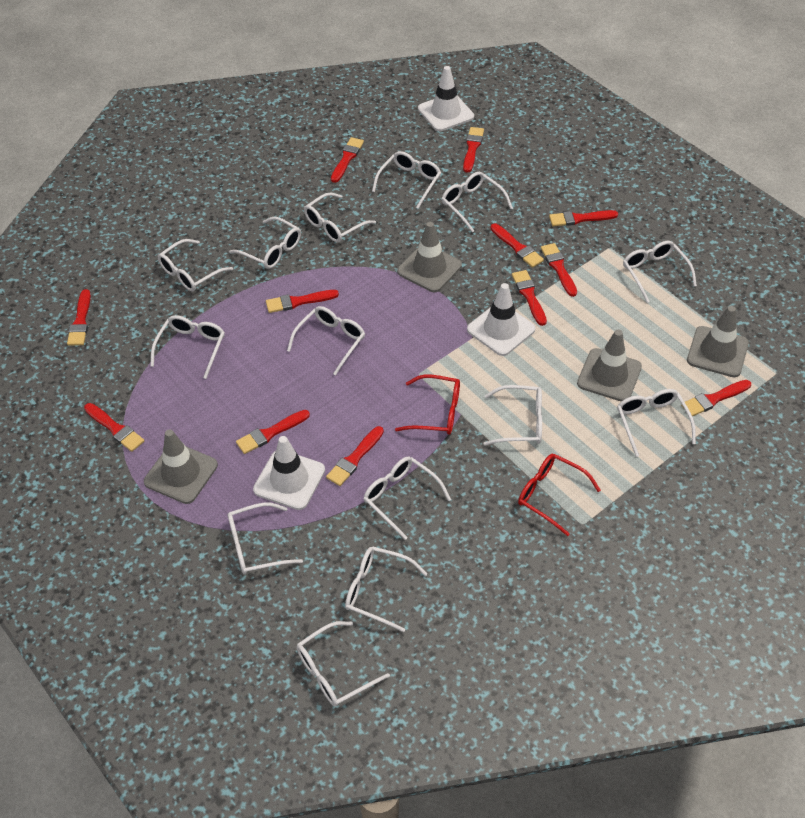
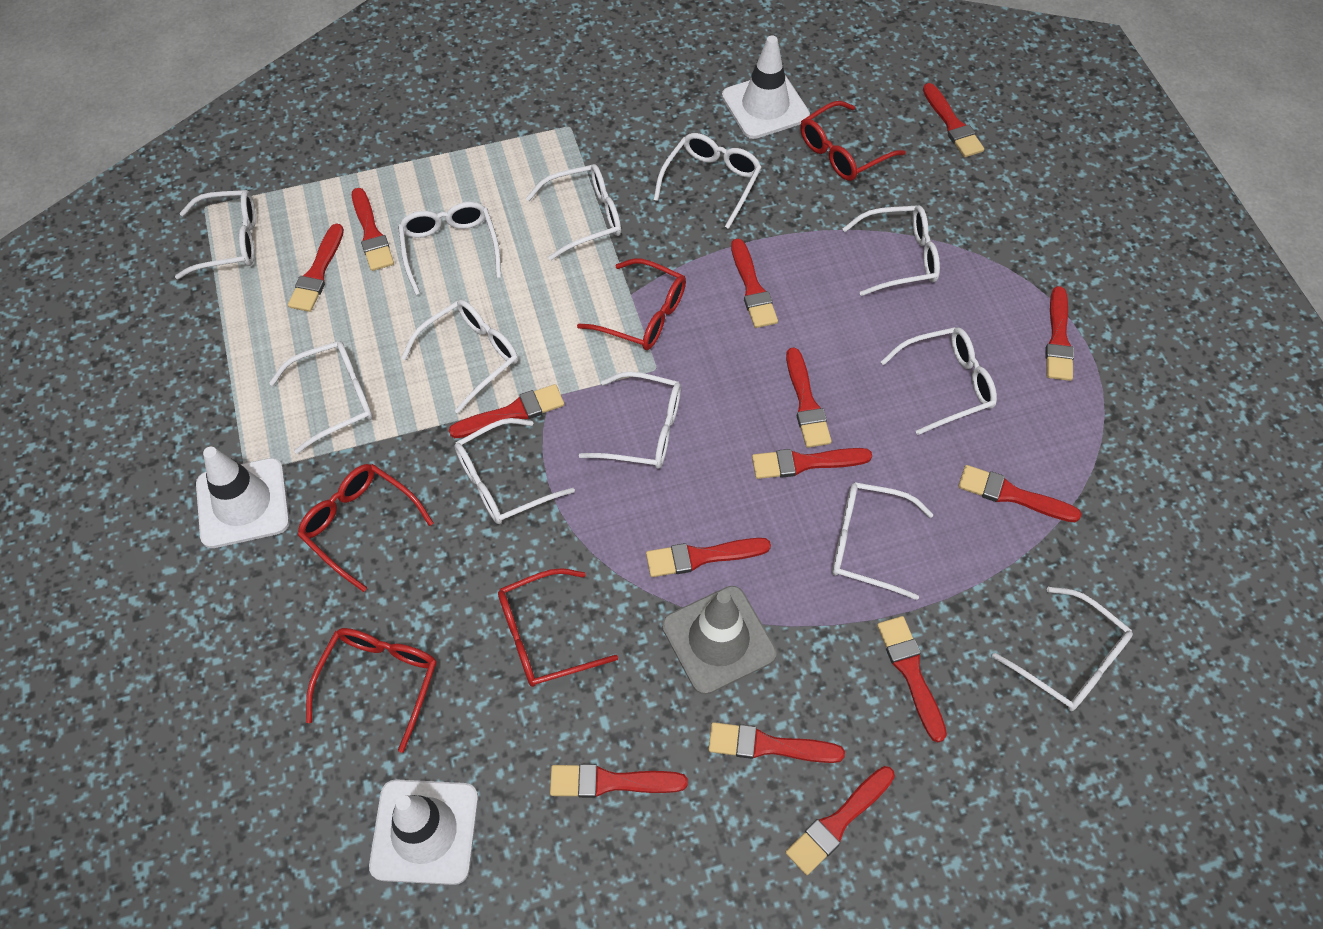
grey traffic cone: 4 -> 1
red brush: 12 -> 14
red glasses: 2 -> 5
white glasses: 14 -> 12

